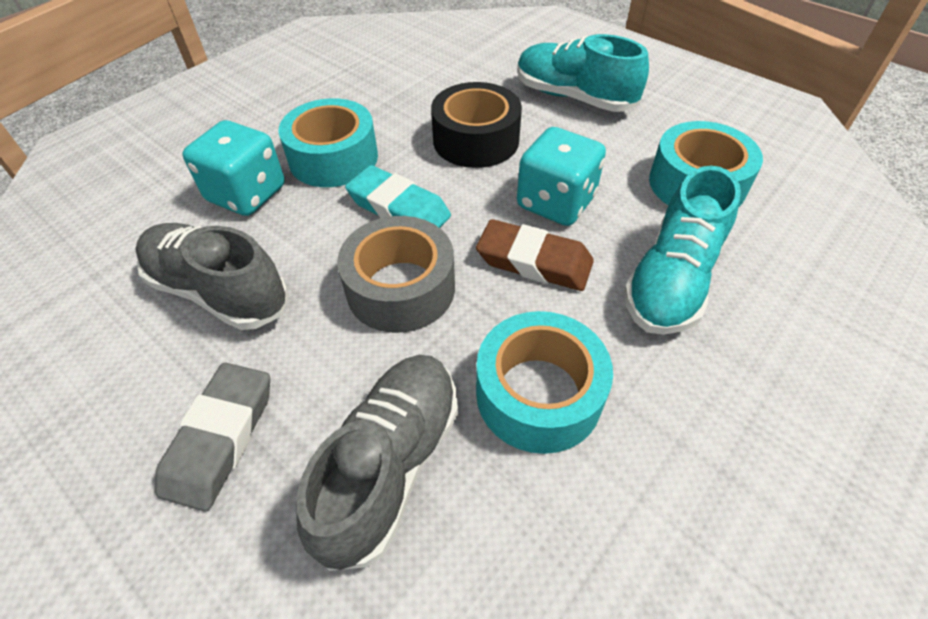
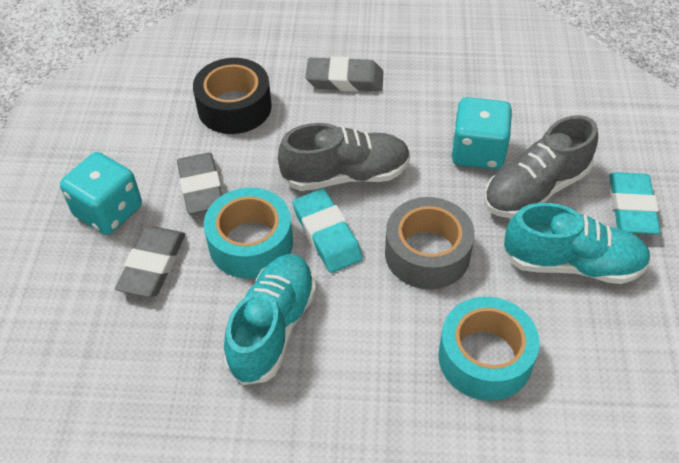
brown eraser: 1 -> 0
grey eraser: 1 -> 3
turquoise eraser: 1 -> 2
turquoise tape: 3 -> 2

